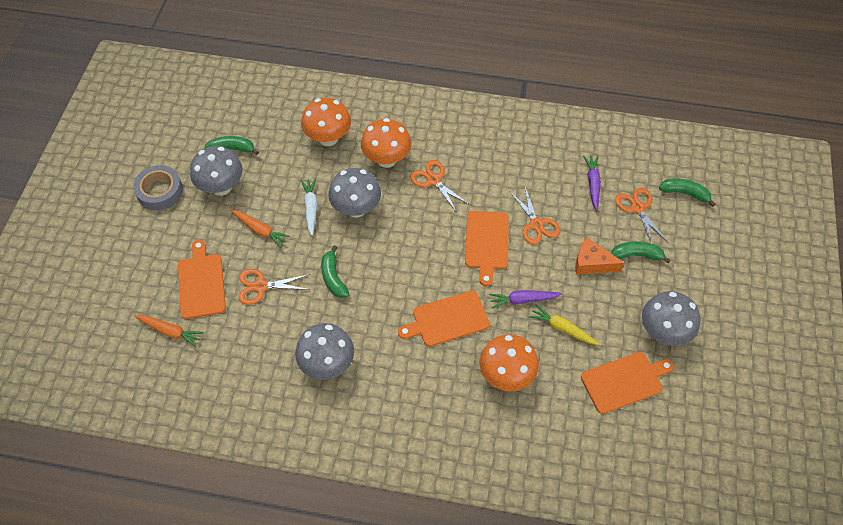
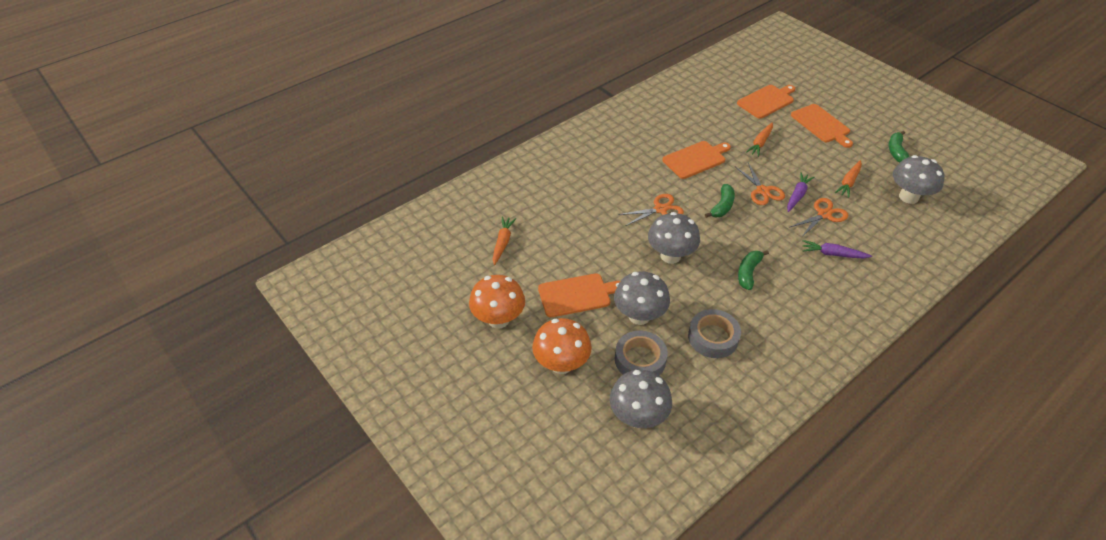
green banana: 4 -> 3
grey tape: 1 -> 2
orange carrot: 2 -> 3
orange cheese: 1 -> 0
orange mushroom: 3 -> 2
orange scissors: 4 -> 3
white carrot: 1 -> 0
yellow carrot: 1 -> 0

